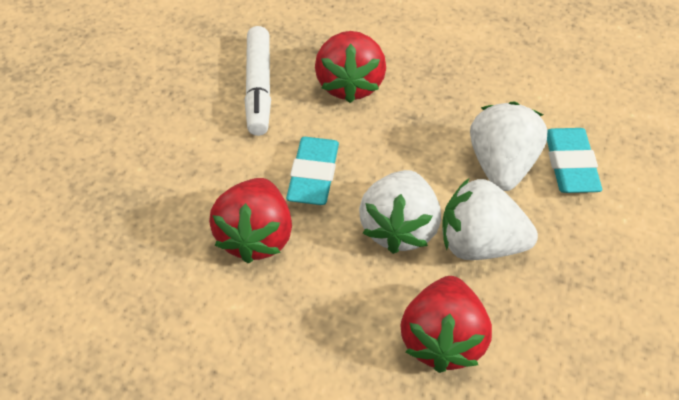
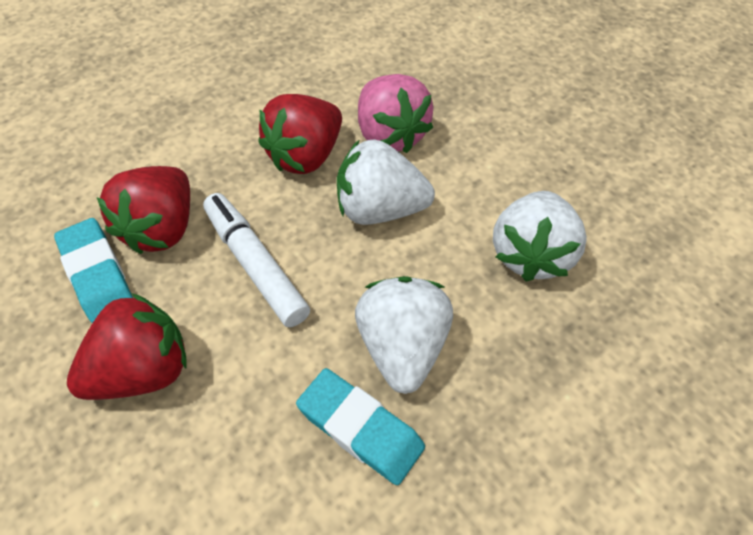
pink strawberry: 0 -> 1

